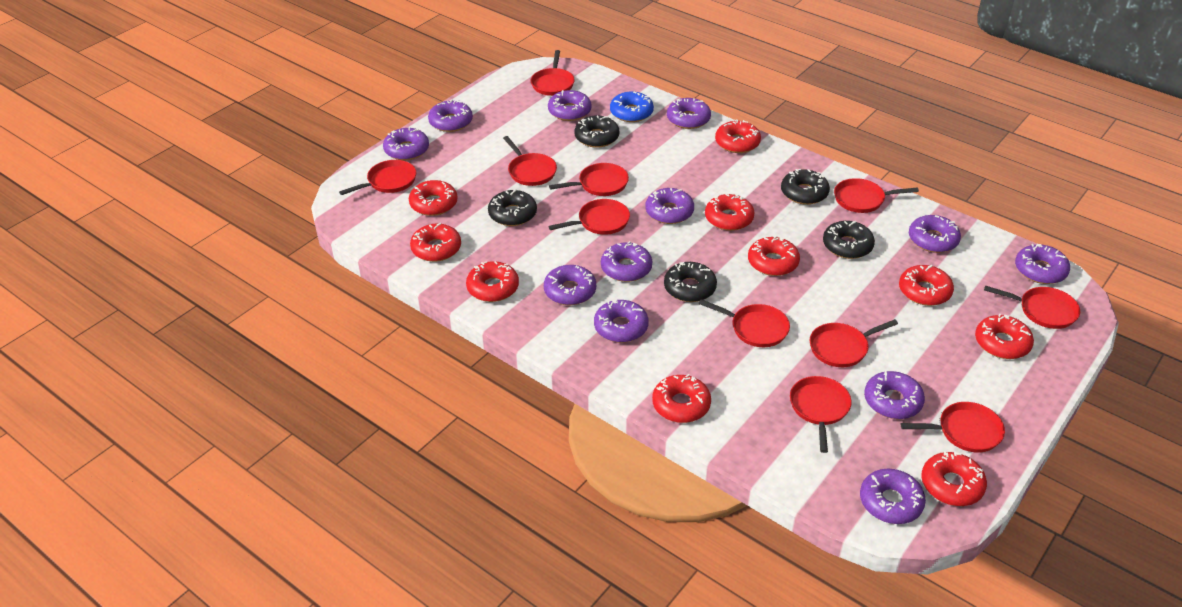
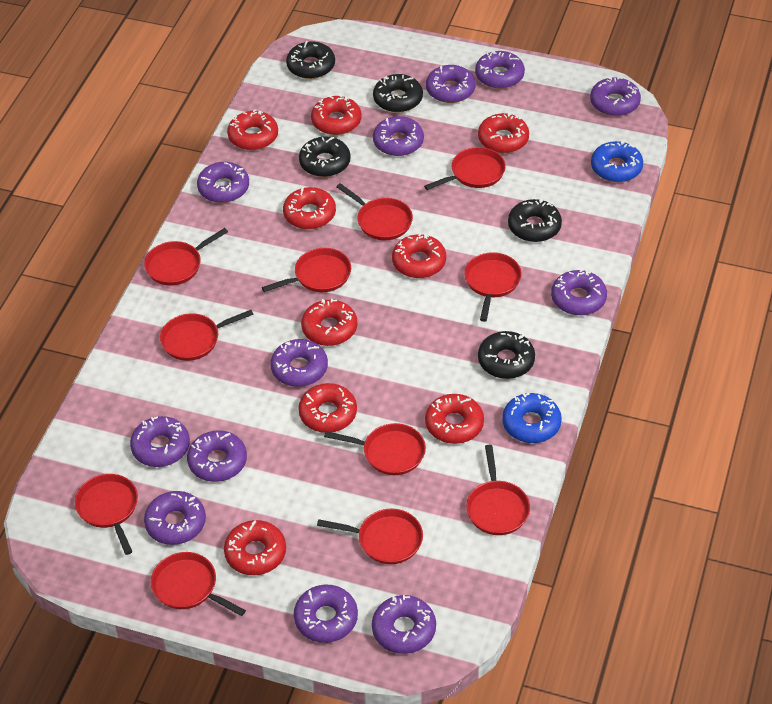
blue donut: 1 -> 2
red donut: 10 -> 9

